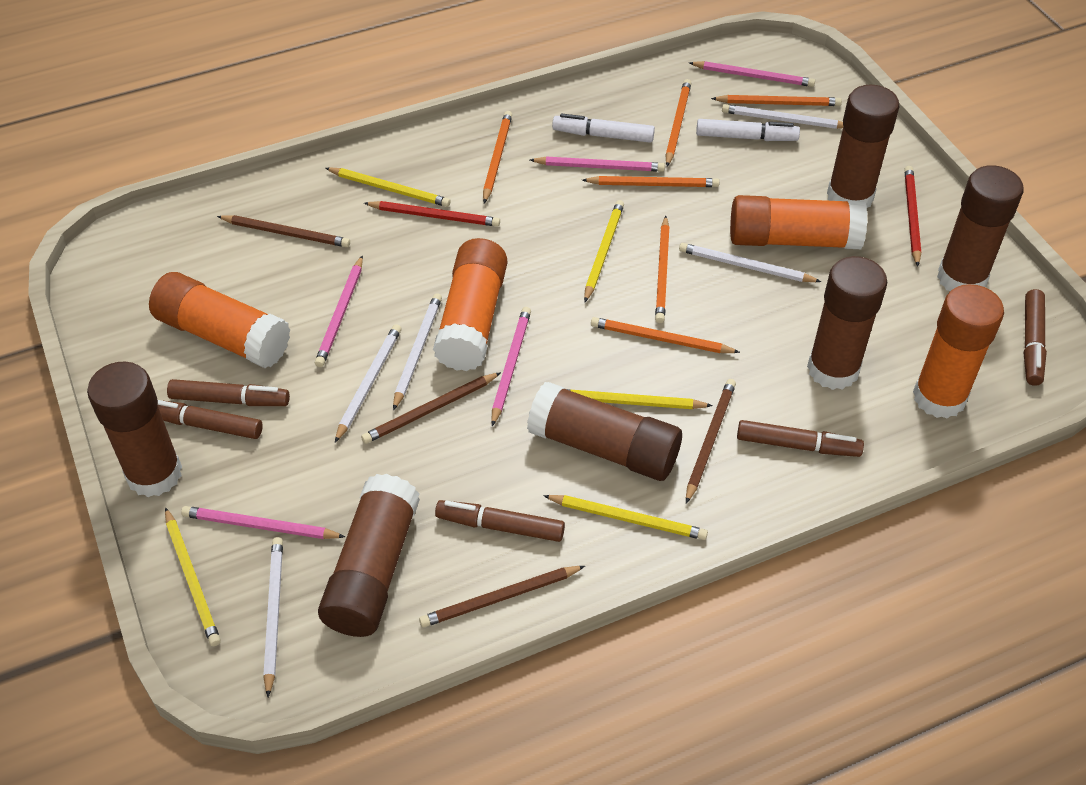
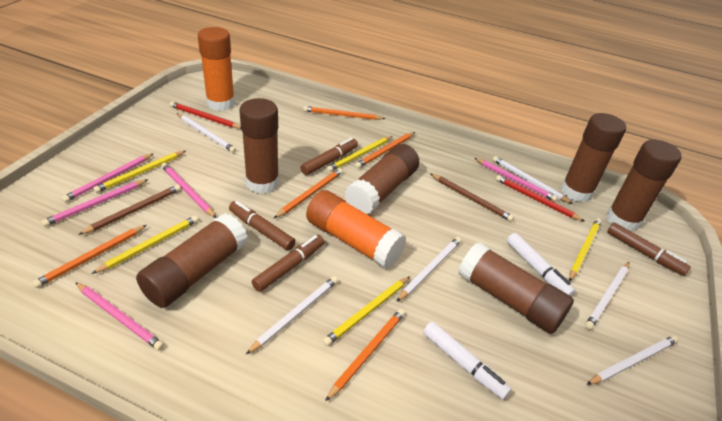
brown marker: 5 -> 4
brown pencil: 4 -> 2
orange glue stick: 4 -> 2
orange pencil: 6 -> 5
white pencil: 5 -> 6

